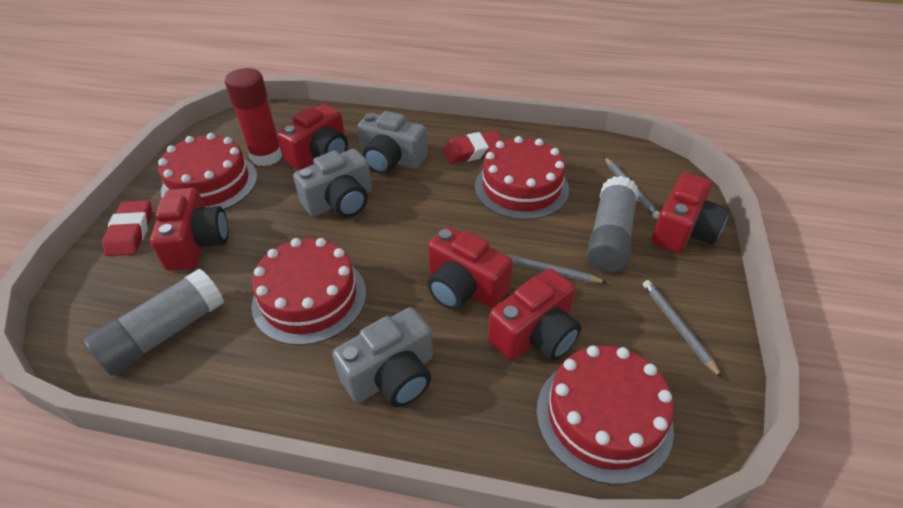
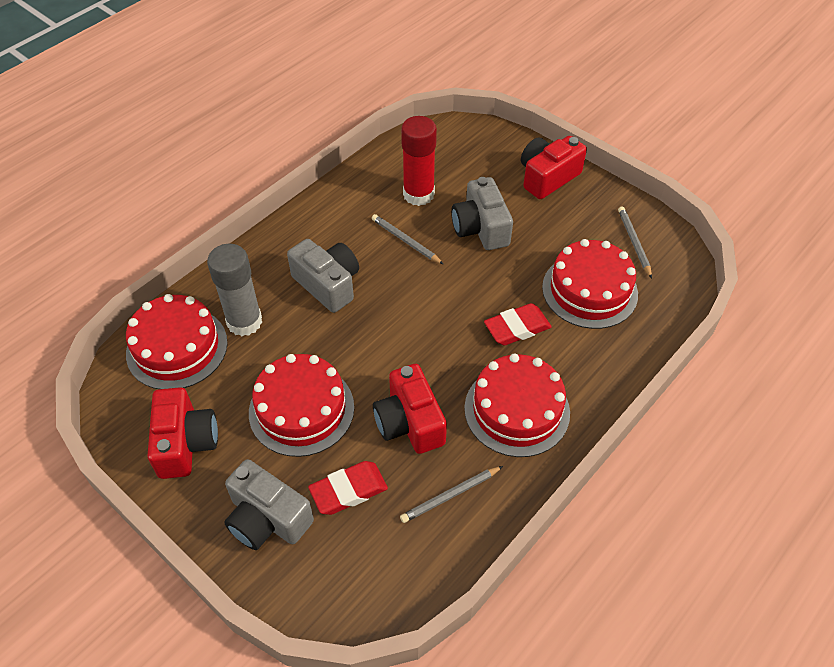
grey glue stick: 2 -> 1
red camera: 5 -> 3

